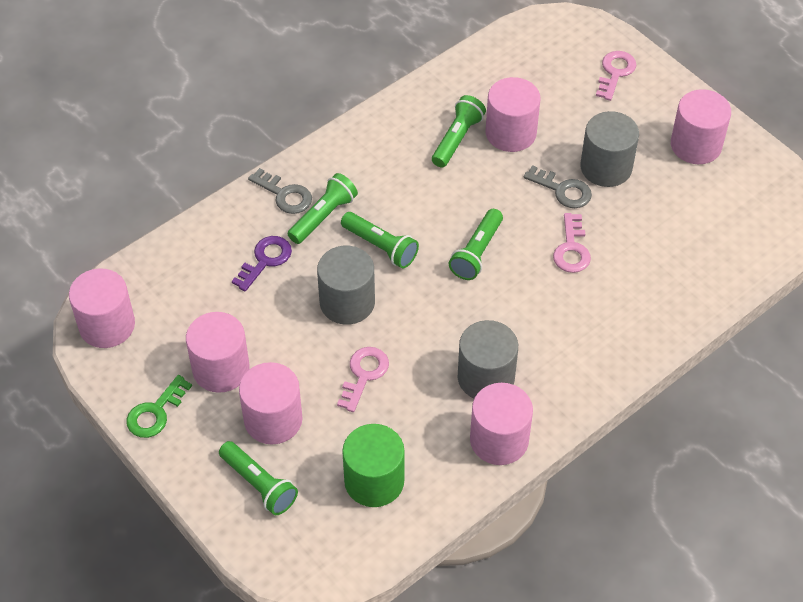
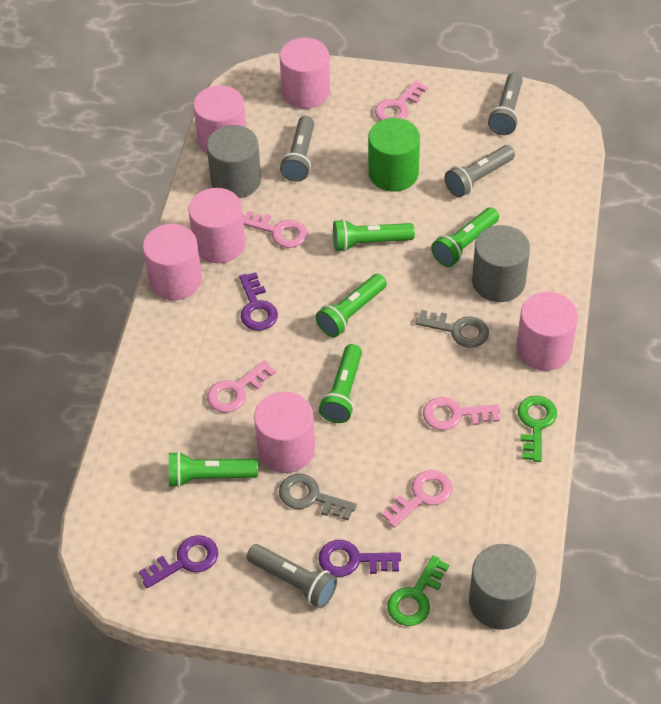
green key: 1 -> 2
grey flashlight: 0 -> 4
pink key: 3 -> 5
purple key: 1 -> 3

